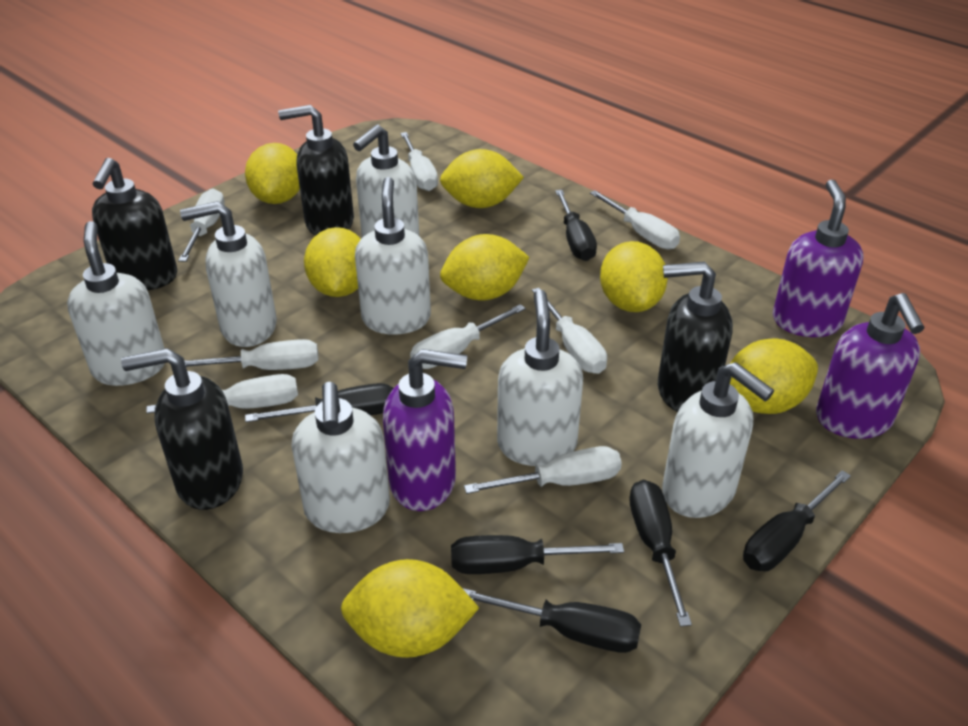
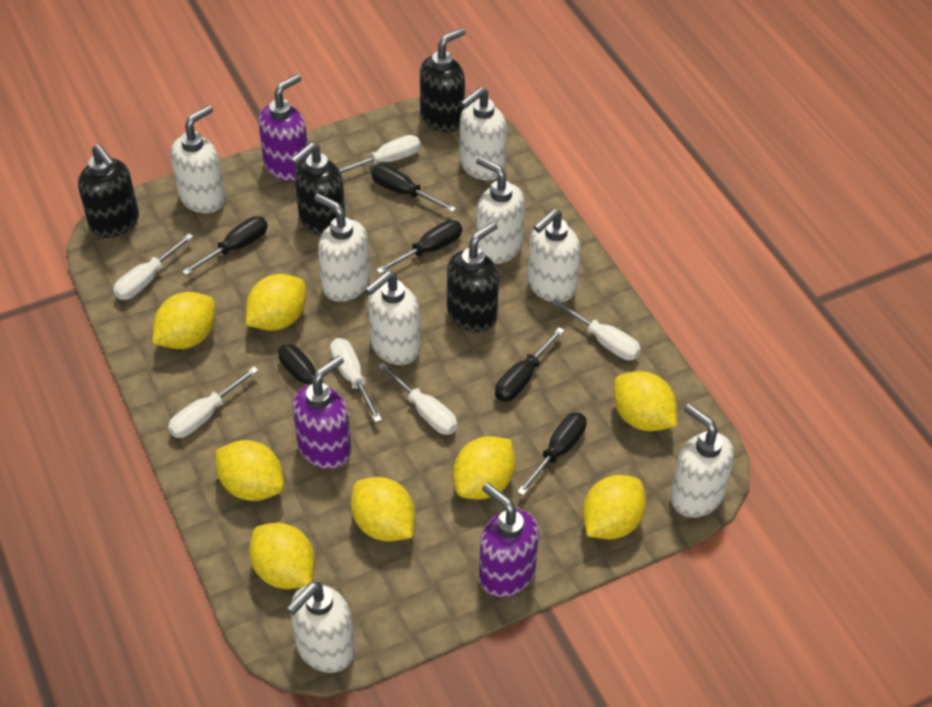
white screwdriver: 8 -> 6
white soap dispenser: 7 -> 8
yellow lemon: 7 -> 8

